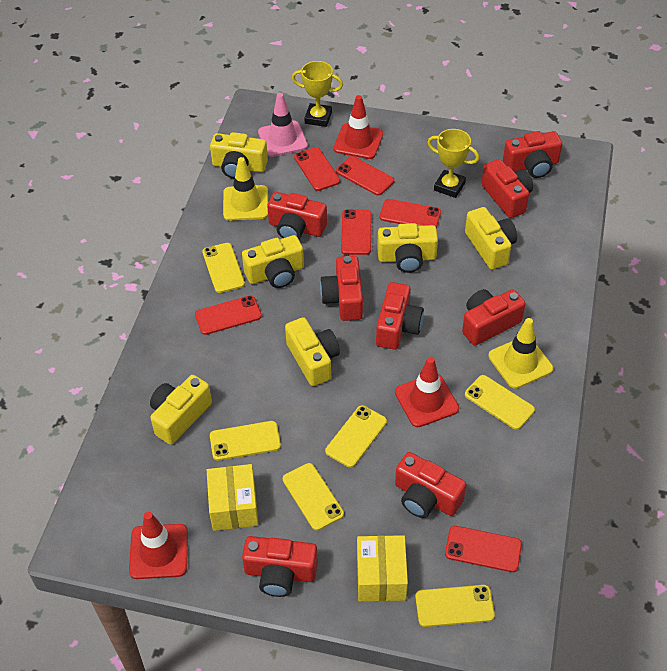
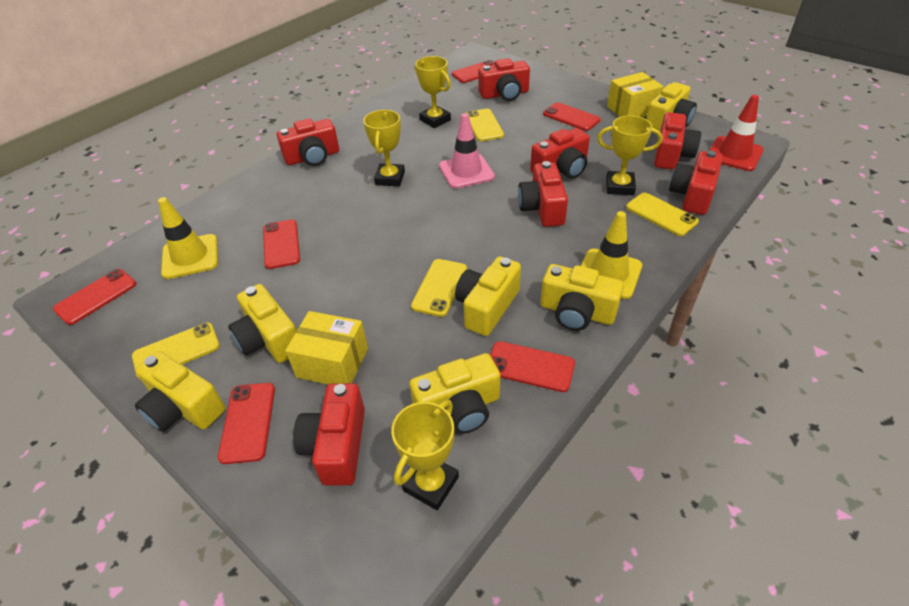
red camera: 8 -> 7
red traffic cone: 3 -> 1
yellow phone: 6 -> 4
yellow trophy: 2 -> 4

